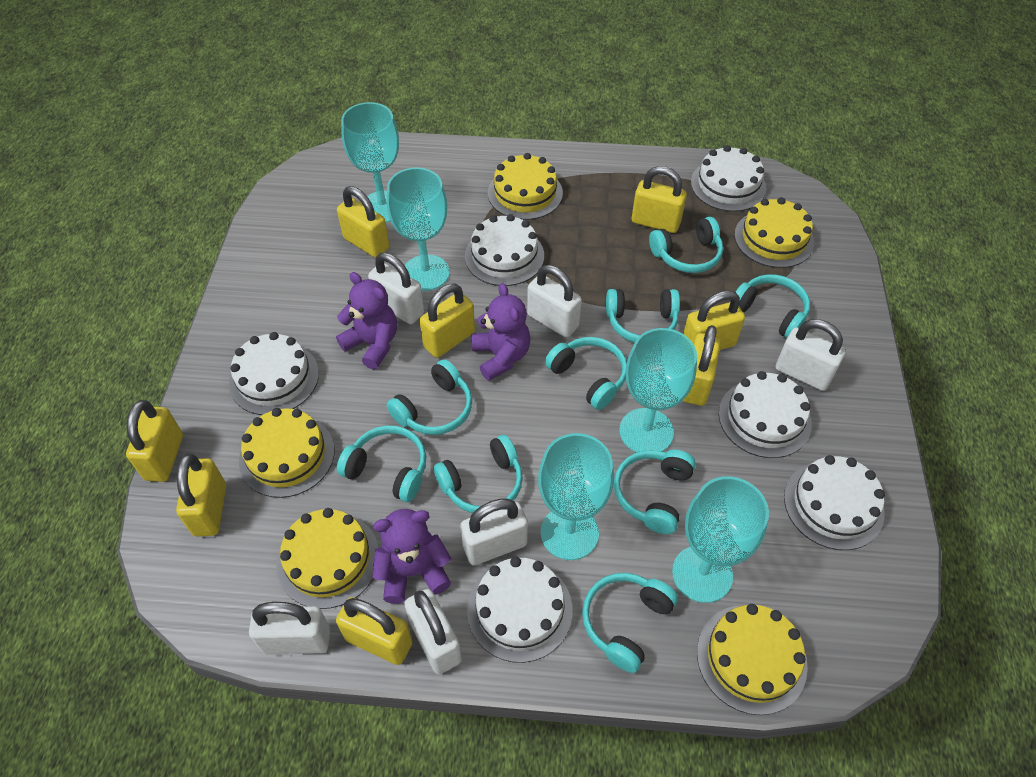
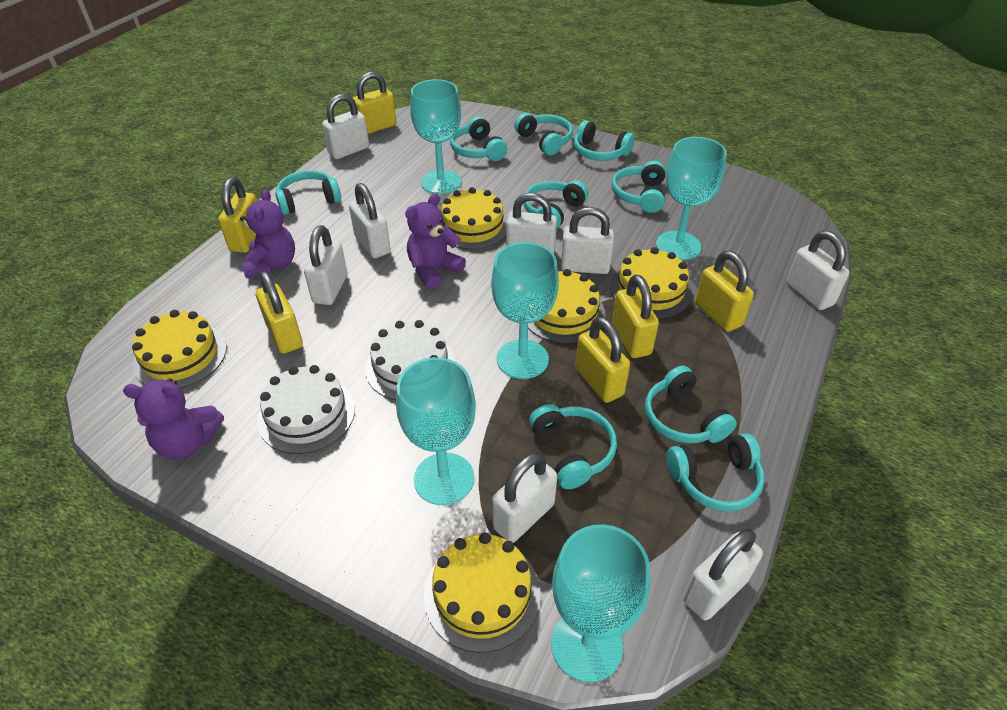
white cake: 6 -> 2
white padlock: 6 -> 8
yellow padlock: 8 -> 6

